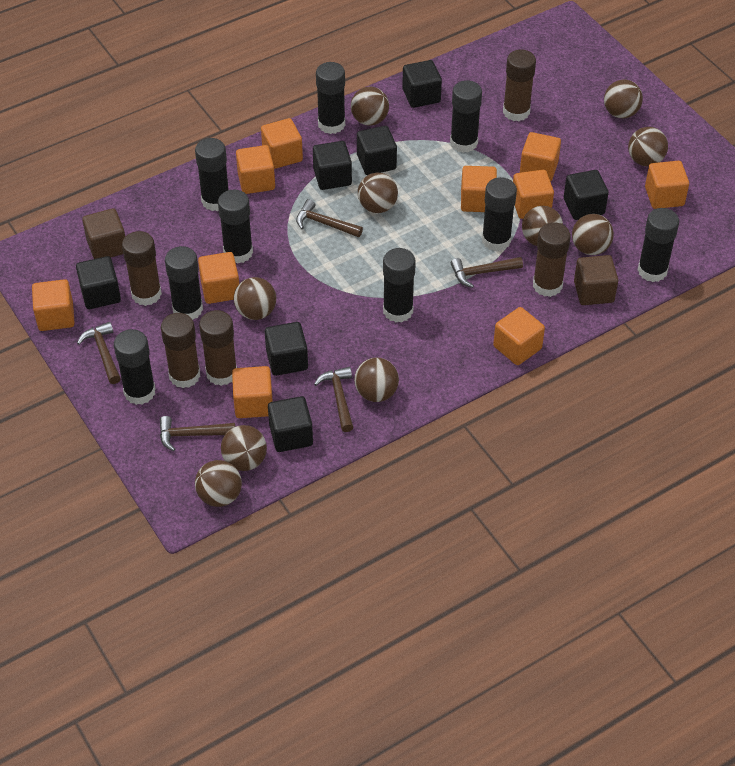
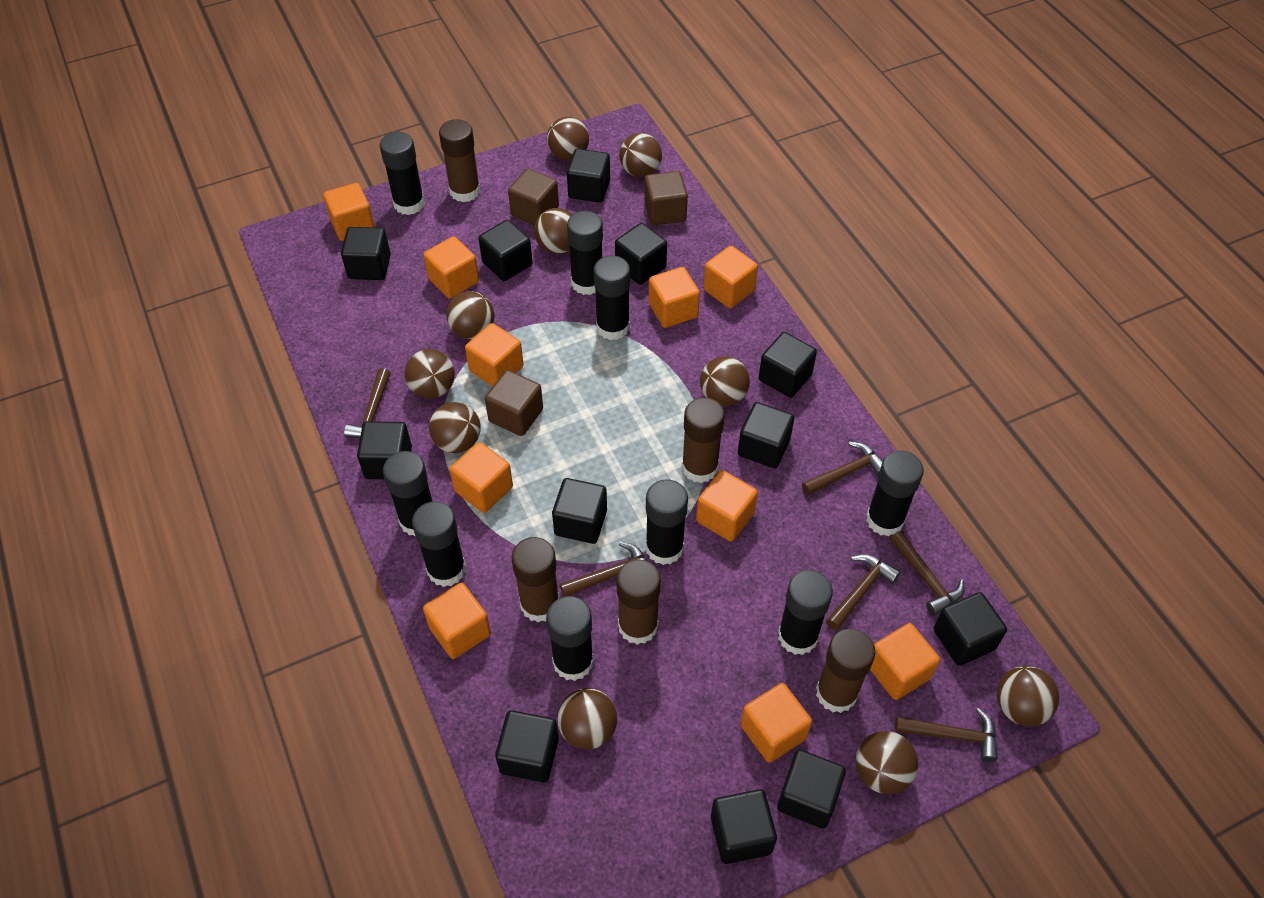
black cube: 7 -> 12
brown cube: 2 -> 3
brown hammer: 5 -> 6

